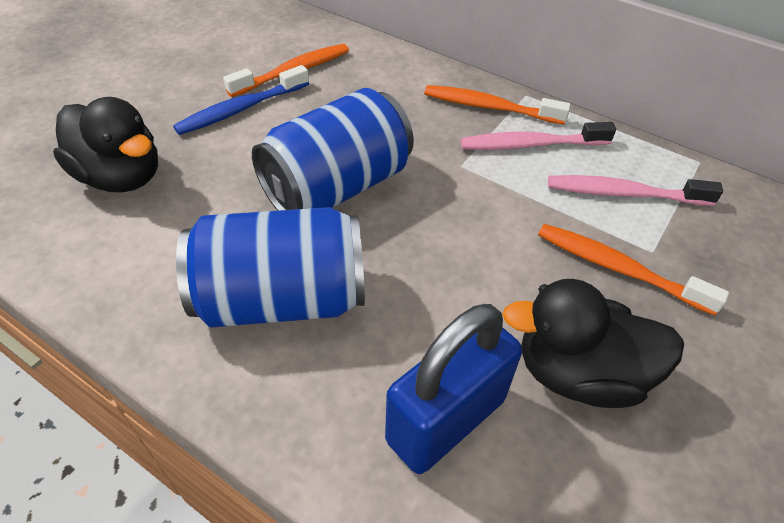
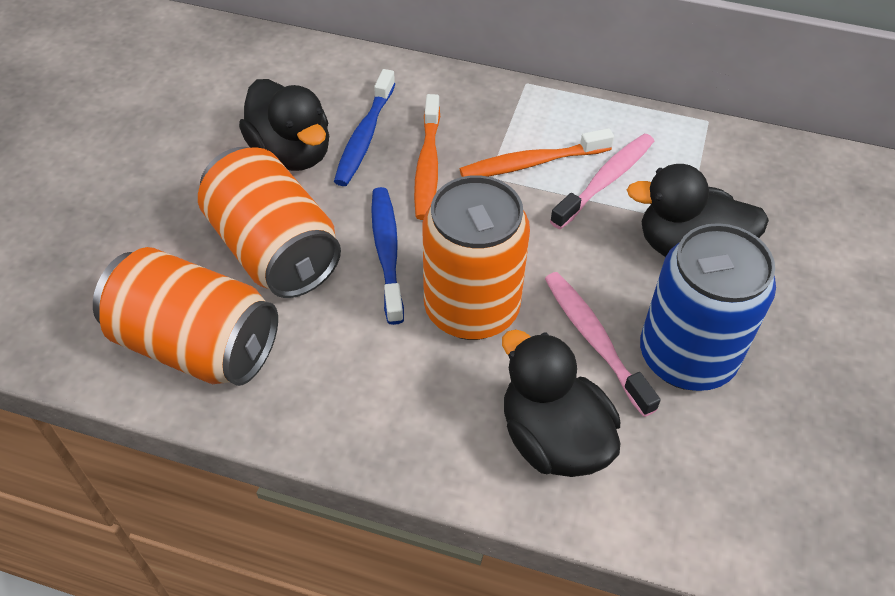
black duck: 2 -> 3
blue can: 2 -> 1
blue padlock: 1 -> 0
blue toothbrush: 1 -> 2
orange can: 0 -> 3
orange toothbrush: 3 -> 2

